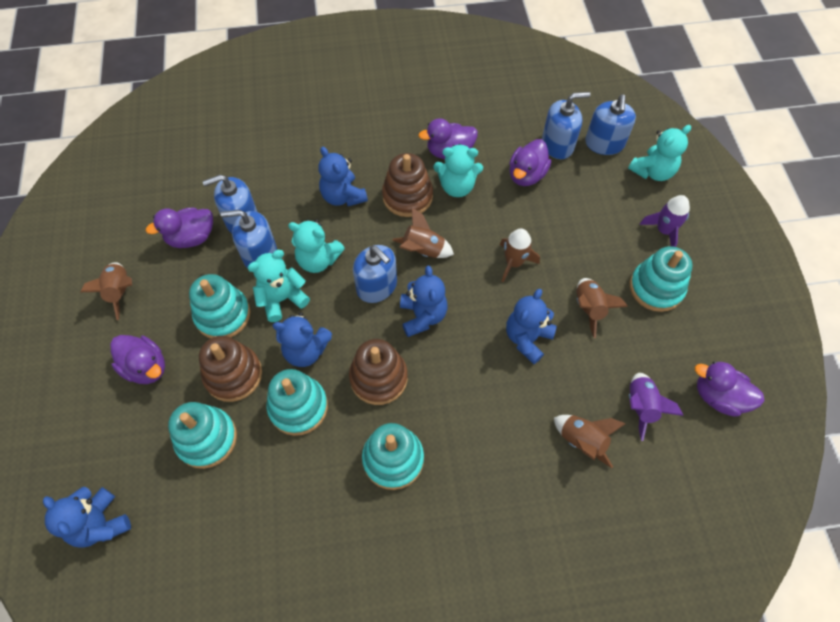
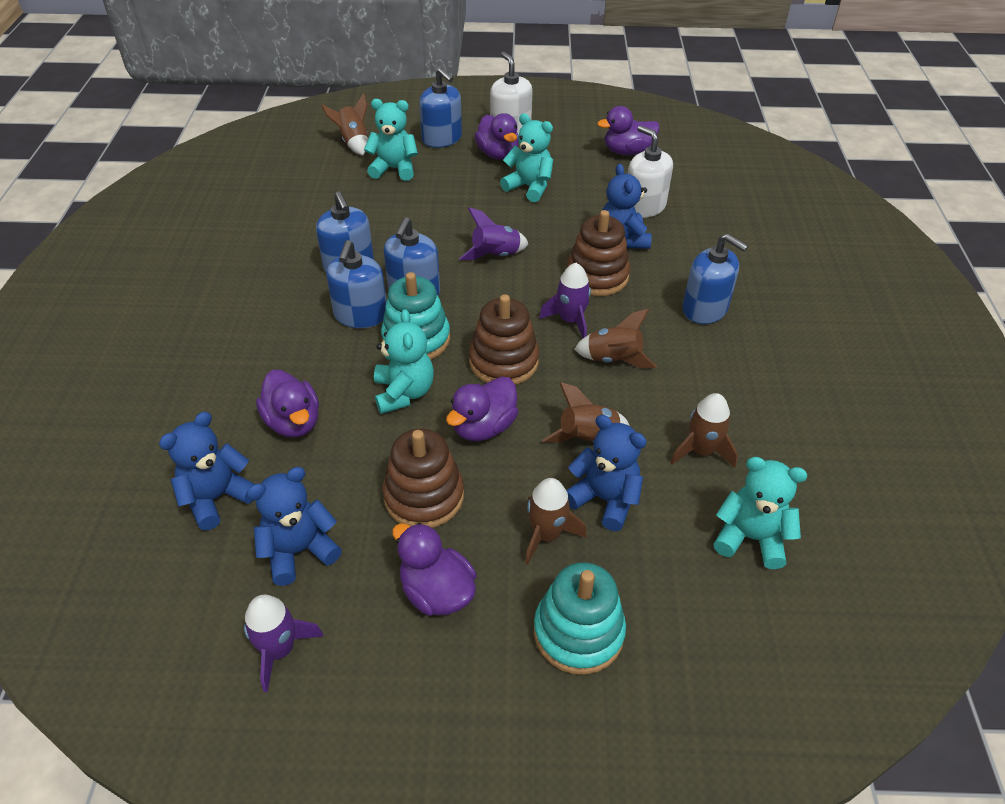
blue teddy bear: 5 -> 4
purple rocket: 2 -> 3
turquoise stacking toy: 5 -> 2
white soap dispenser: 0 -> 2

